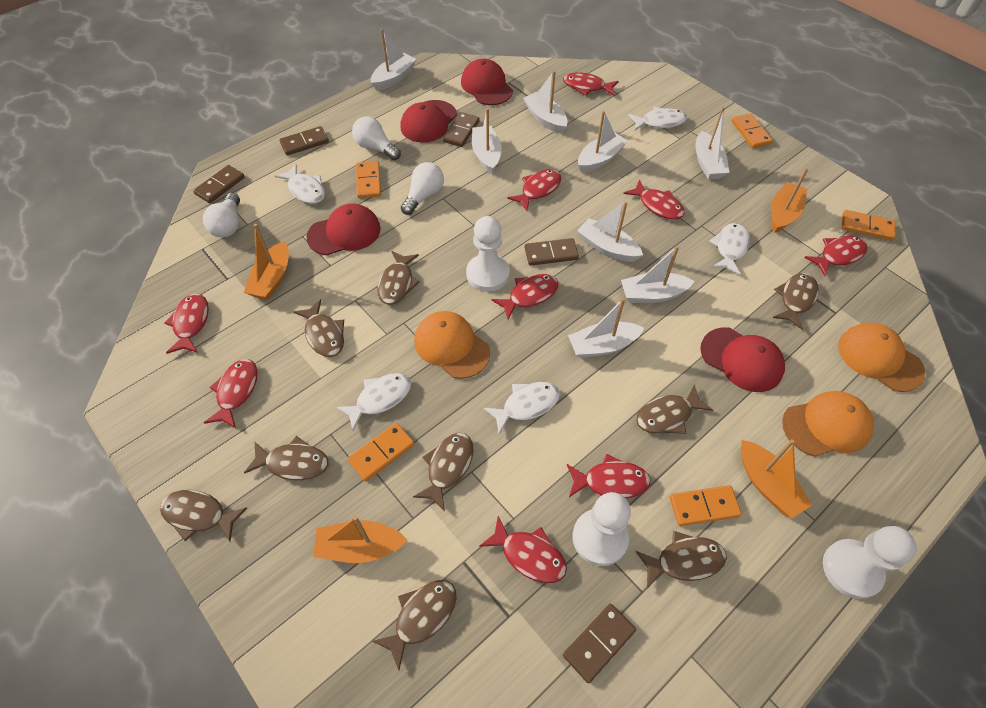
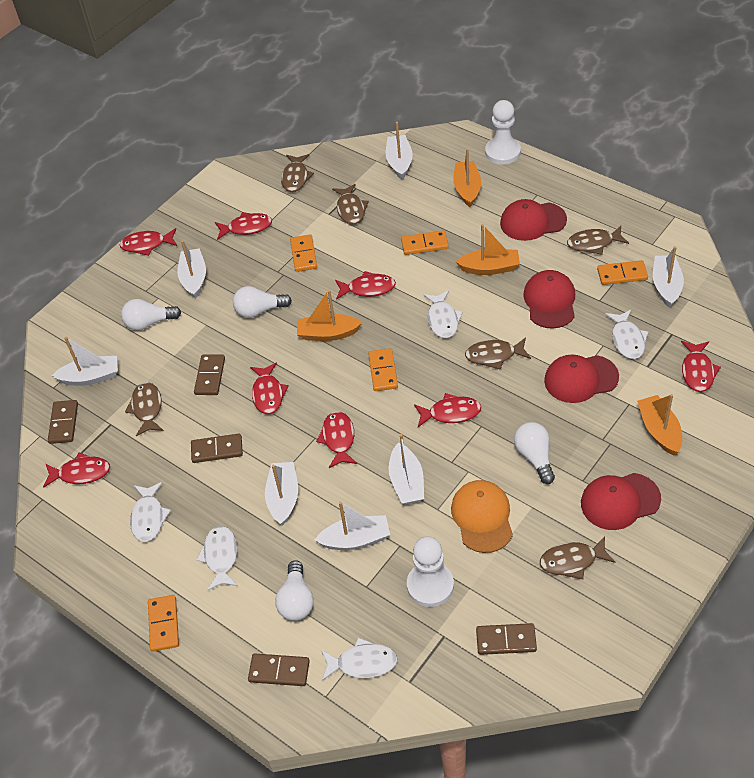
brown fish: 9 -> 6
orange cap: 3 -> 1
red fish: 9 -> 8
white boat: 8 -> 7
white light bulb: 3 -> 4
white pawn: 3 -> 2

